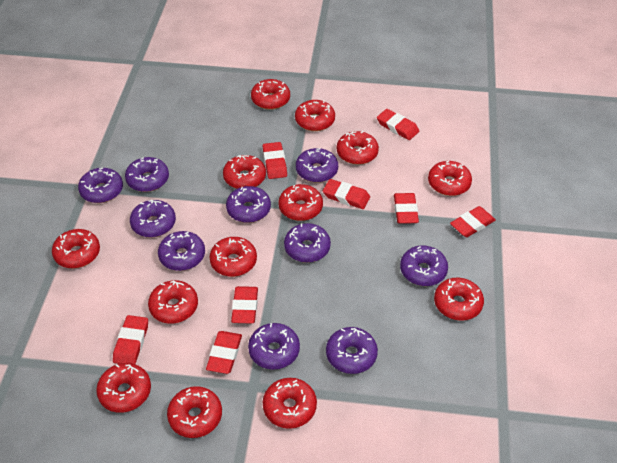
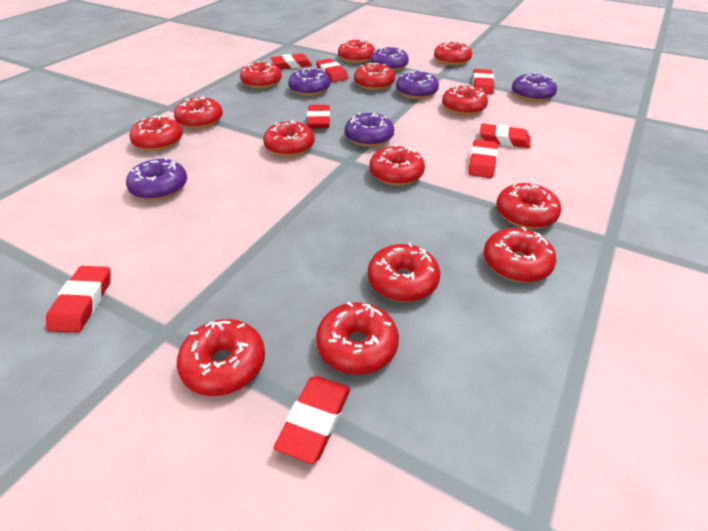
purple donut: 10 -> 6
red donut: 13 -> 14

